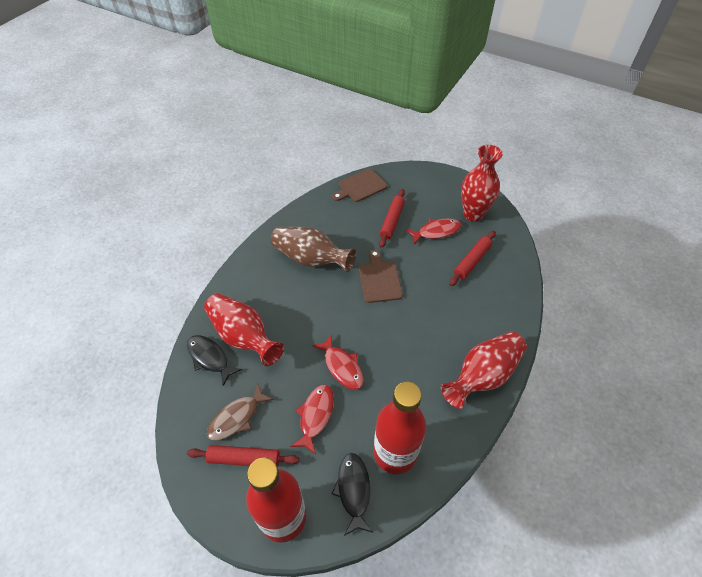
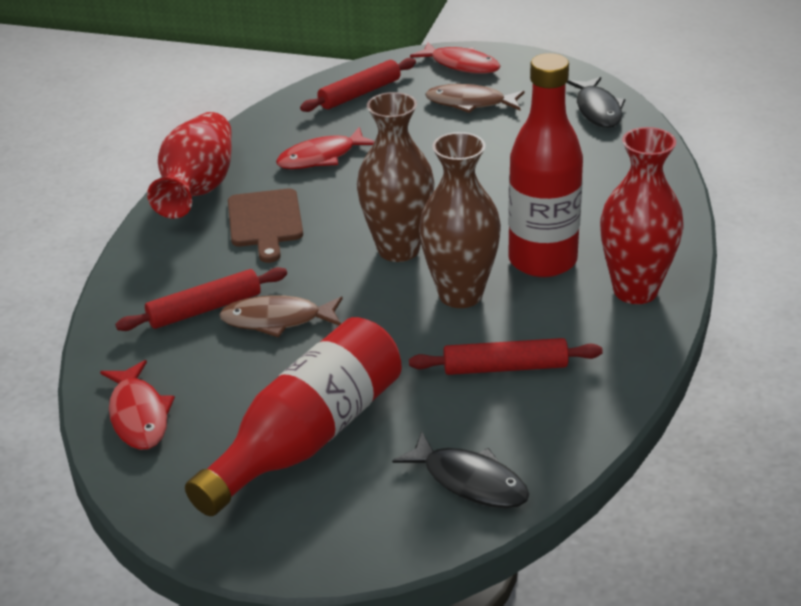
brown cutting board: 2 -> 1
brown fish: 1 -> 2
brown vase: 1 -> 2
red vase: 3 -> 2

